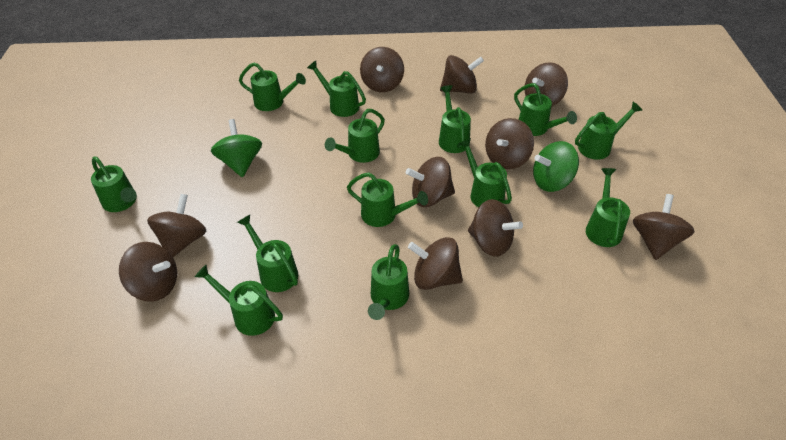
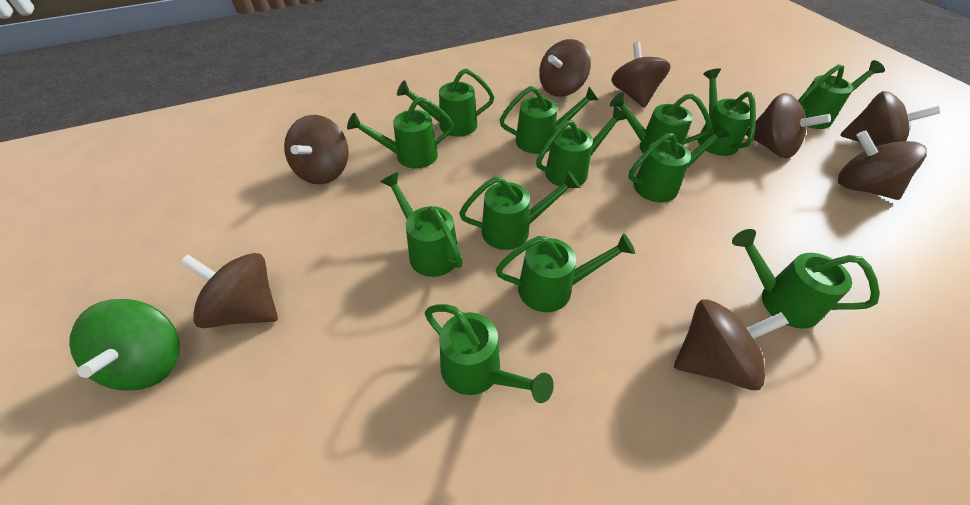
brown spinning top: 10 -> 8
green spinning top: 2 -> 1

